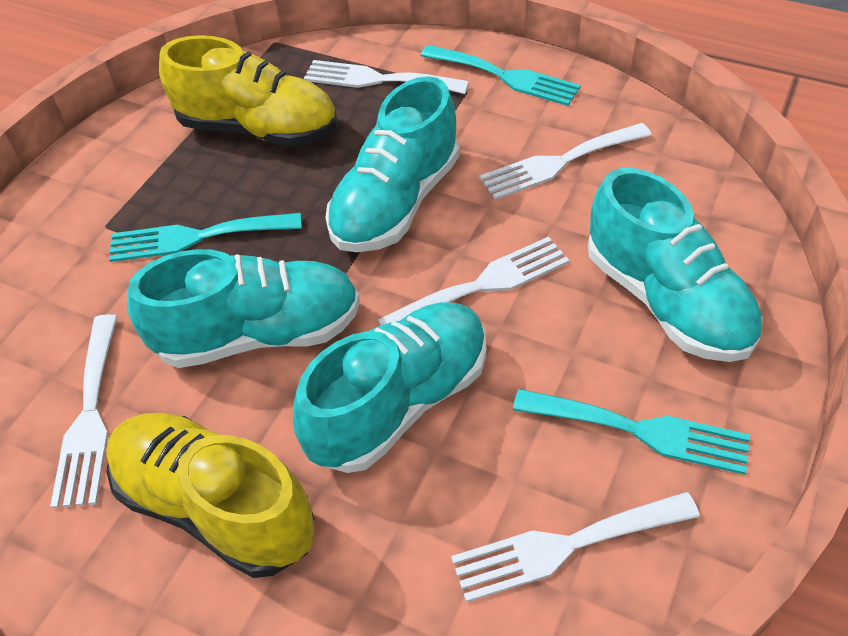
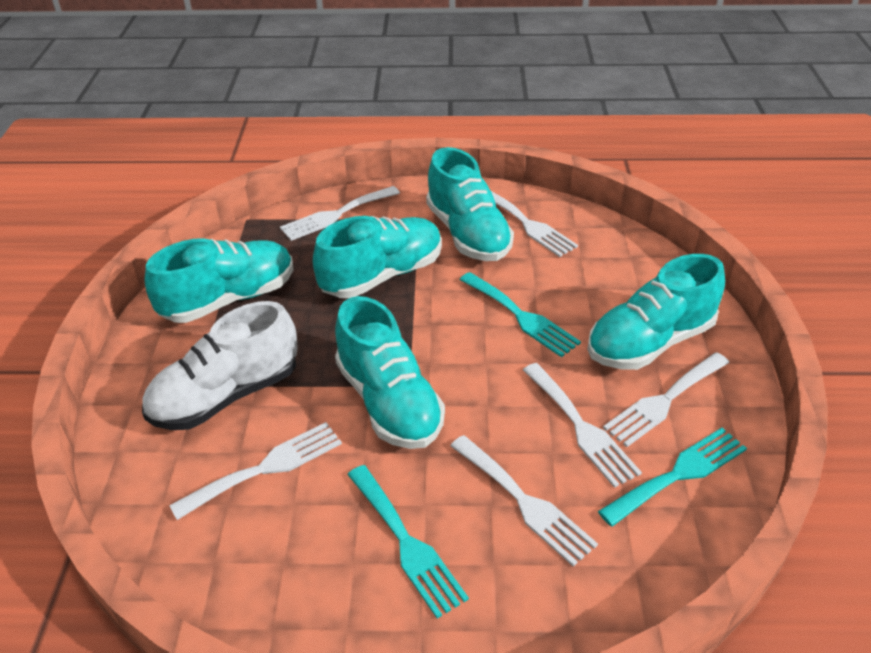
turquoise shoe: 4 -> 5
white fork: 5 -> 6
white shoe: 0 -> 1
yellow shoe: 2 -> 0

